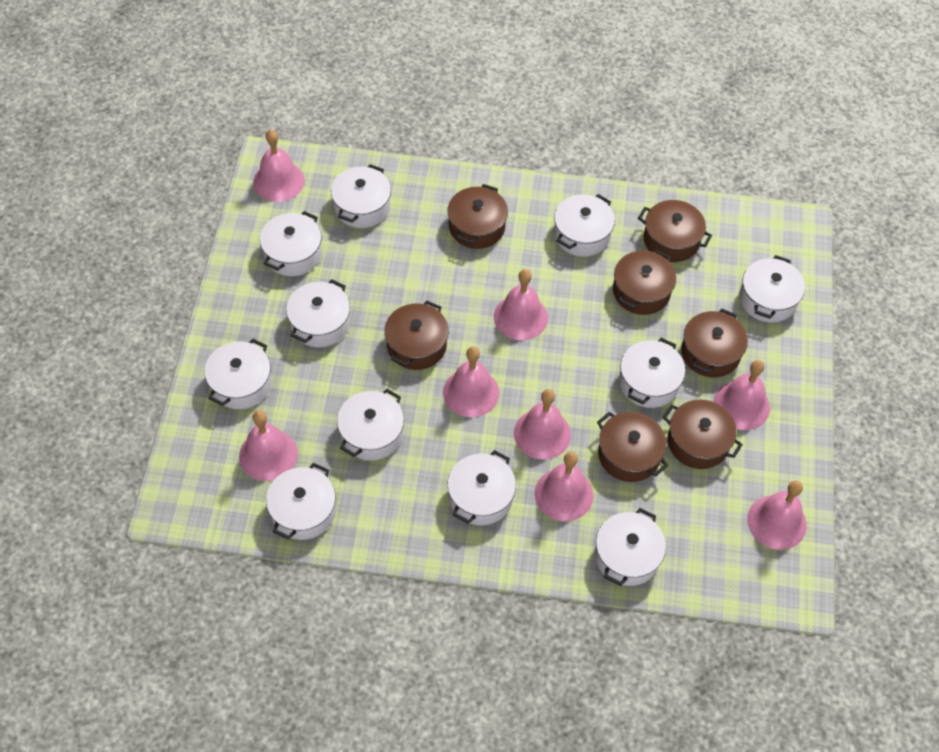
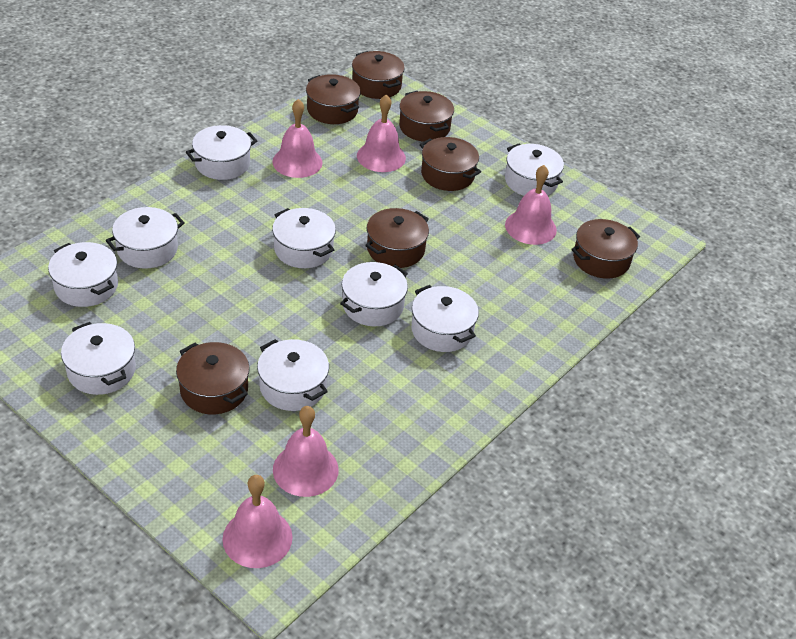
pink bell: 8 -> 5
white pot: 11 -> 9

